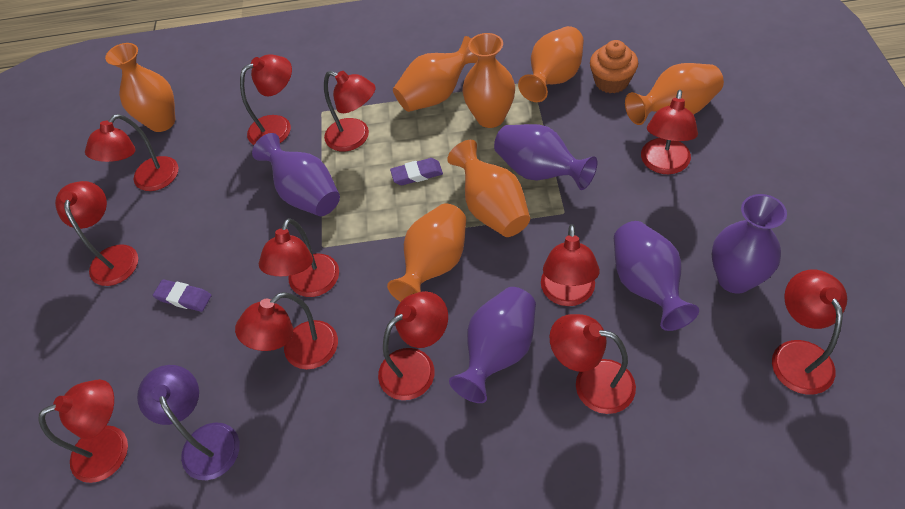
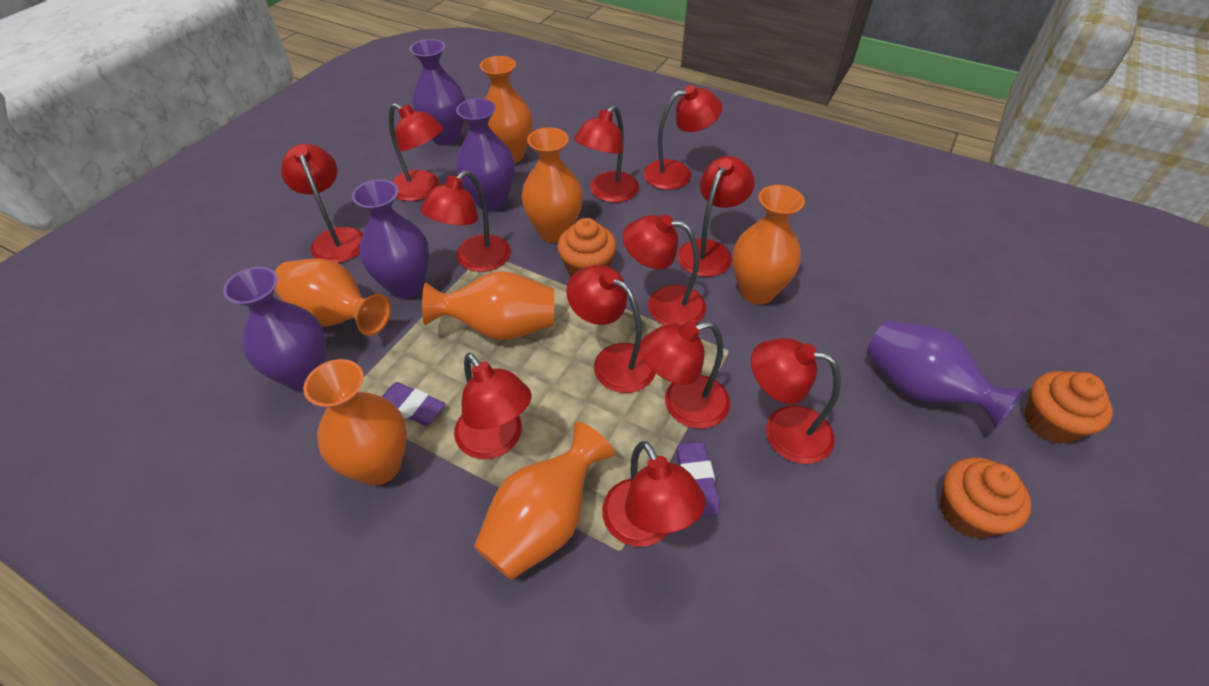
orange cupcake: 1 -> 3
purple lamp: 1 -> 0

